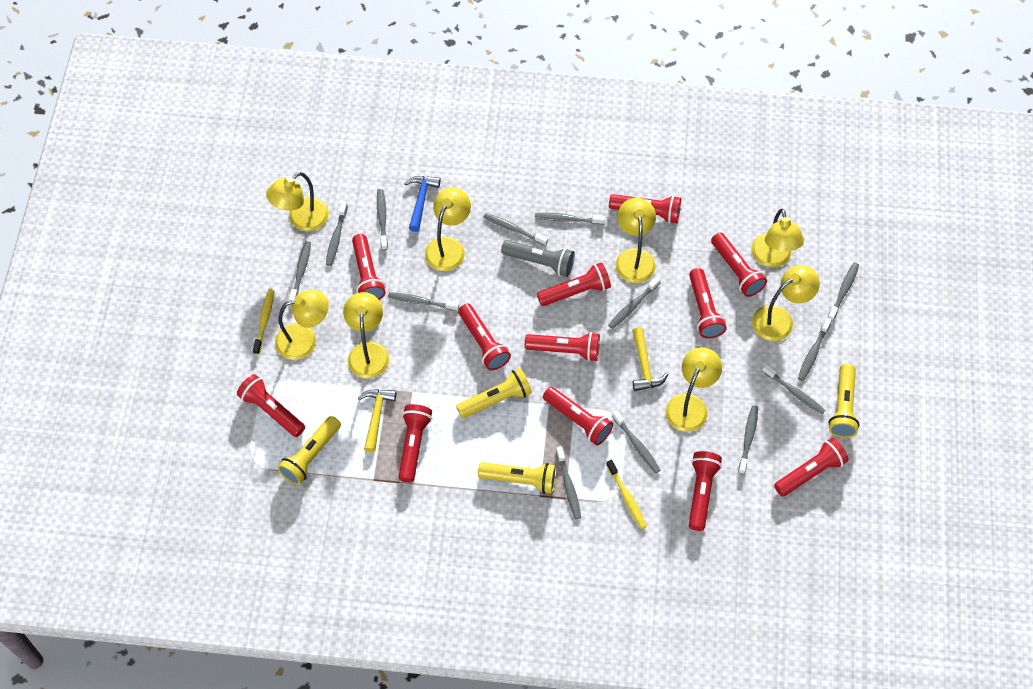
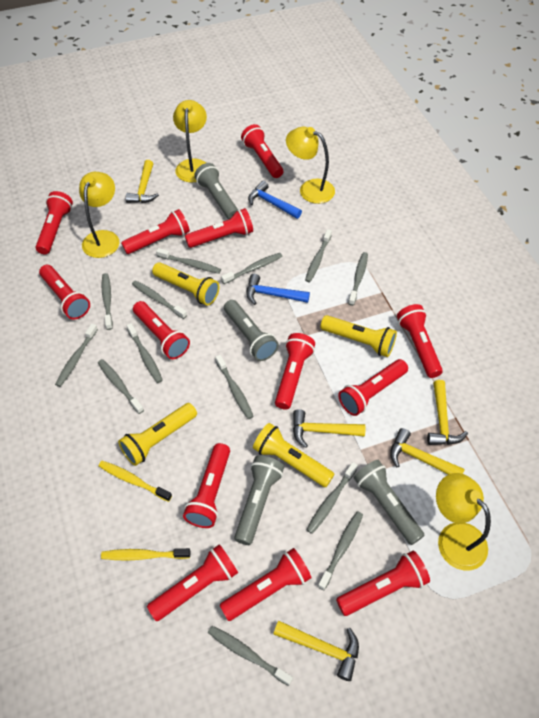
blue hammer: 1 -> 2
grey flashlight: 1 -> 4
red flashlight: 12 -> 13
yellow hammer: 2 -> 5
yellow lamp: 8 -> 4

